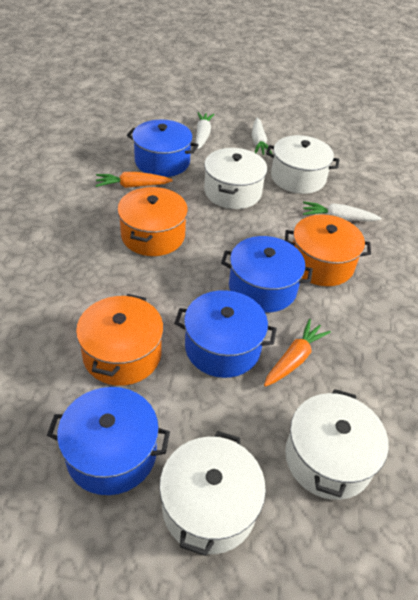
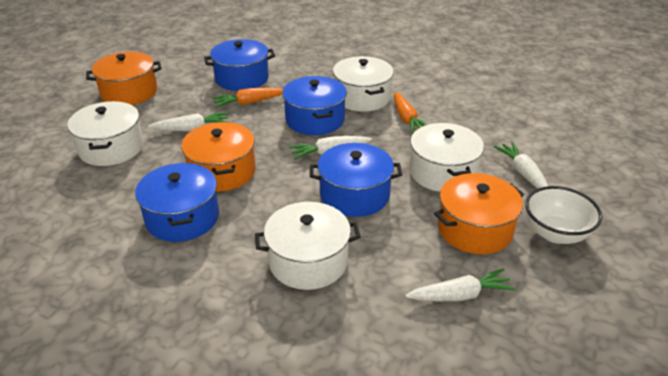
white bowl: 0 -> 1
white carrot: 3 -> 4

